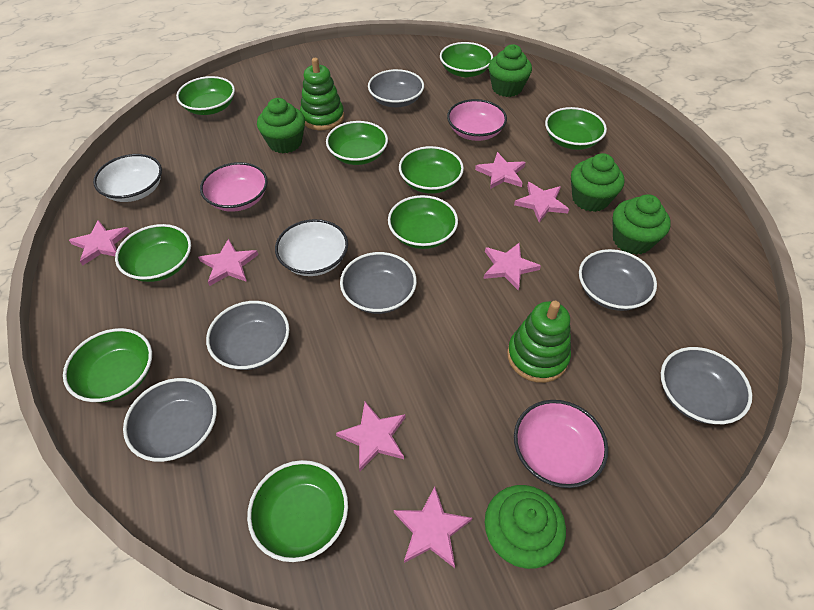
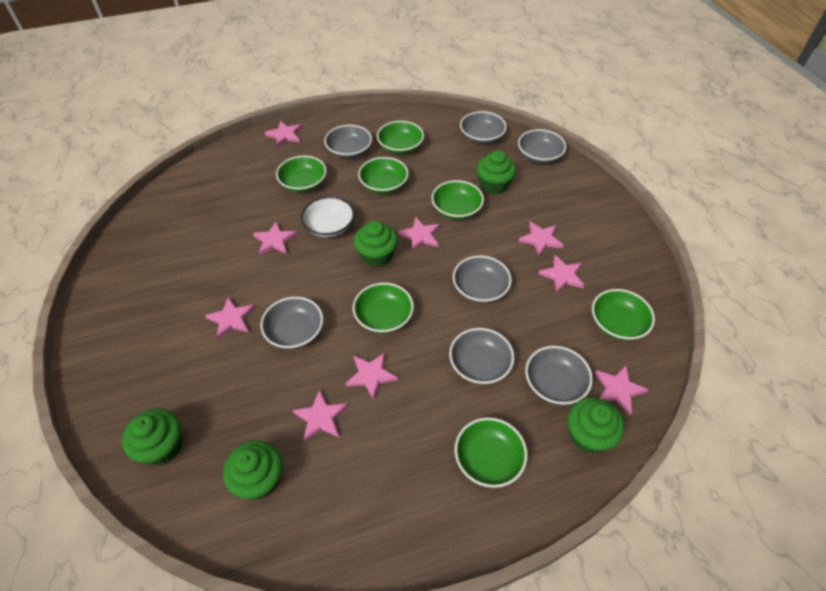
green bowl: 9 -> 7
green stacking toy: 2 -> 0
grey bowl: 6 -> 7
pink bowl: 3 -> 0
pink star: 7 -> 9
white bowl: 2 -> 1

